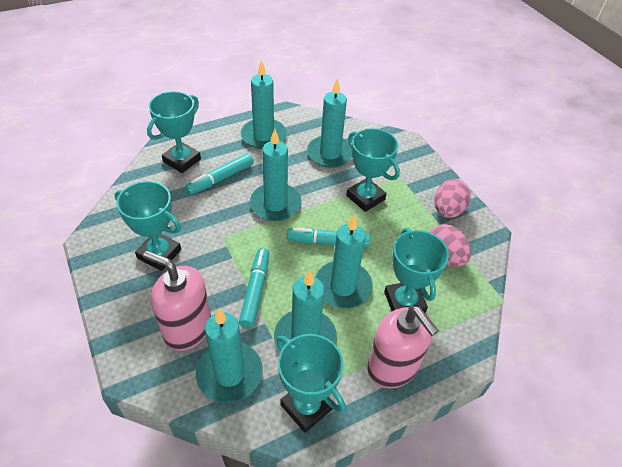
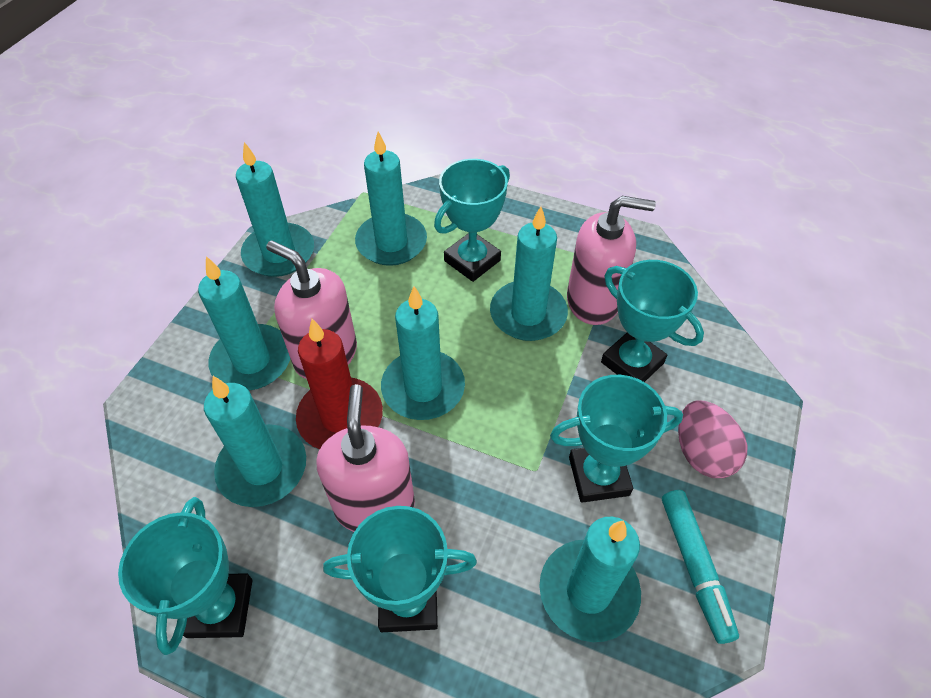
pink egg: 2 -> 1
pink soap dispenser: 2 -> 3
red candle: 0 -> 1
turquoise candle: 6 -> 7
turquoise marker: 3 -> 1

